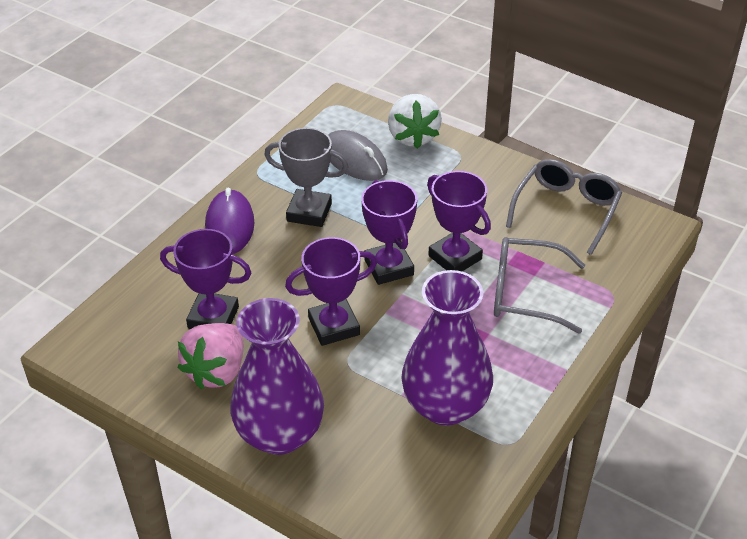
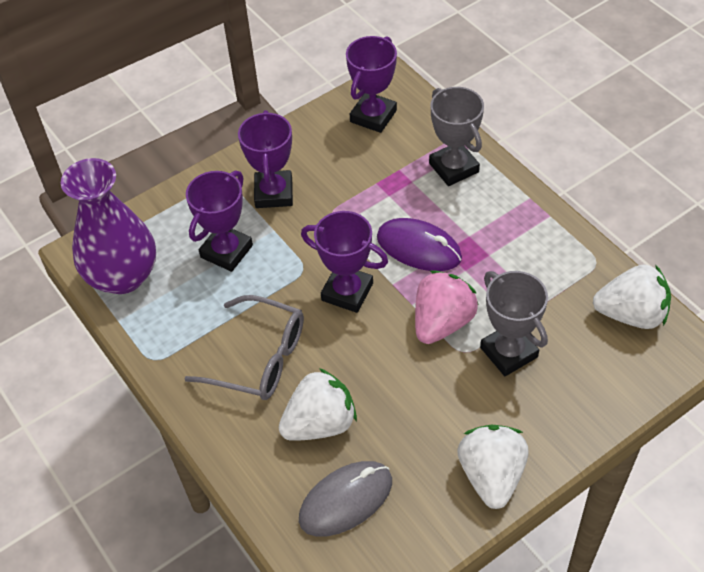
grey glasses: 2 -> 1
grey trophy: 1 -> 2
purple vase: 2 -> 1
white strawberry: 1 -> 3

